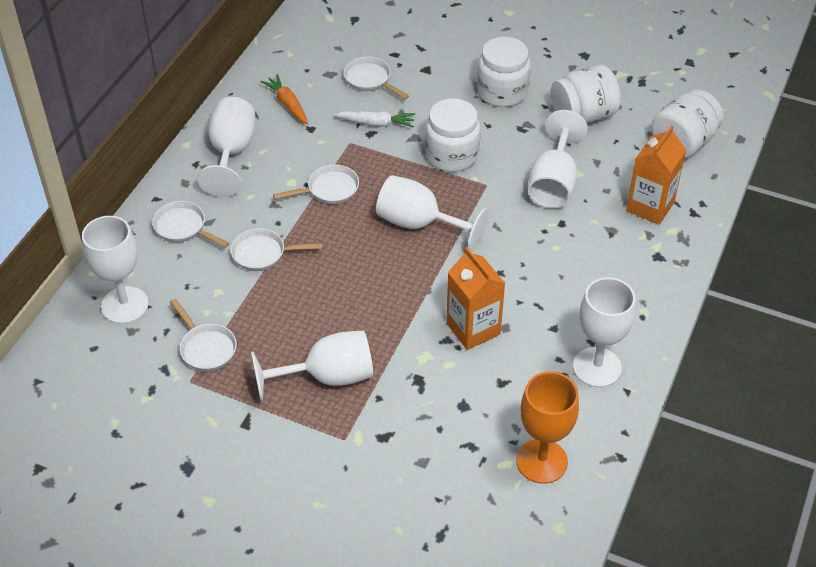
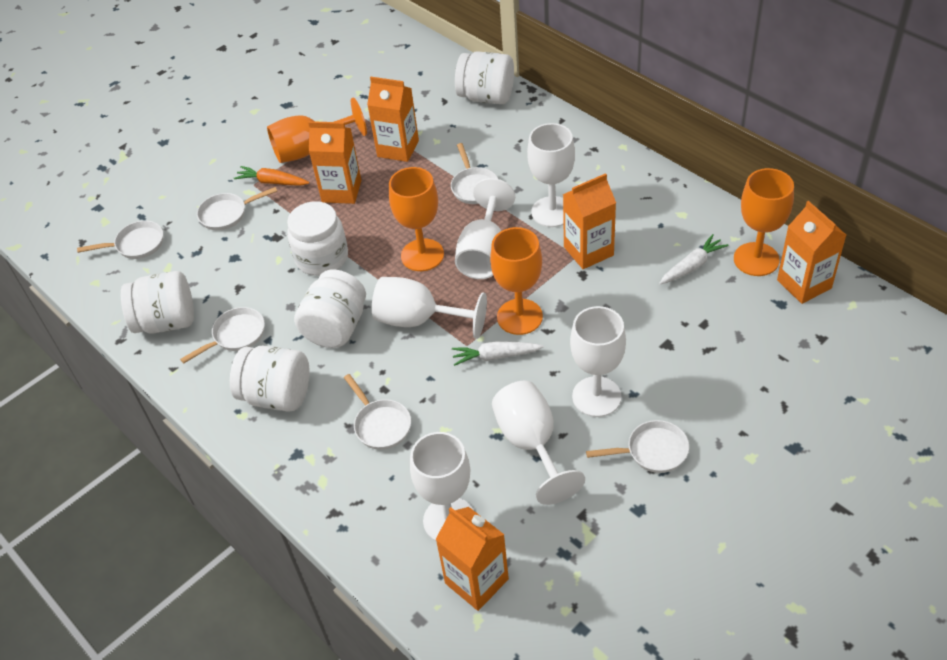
orange carton: 2 -> 5
orange goblet: 1 -> 4
white carrot: 1 -> 2
white jar: 4 -> 5
white pan: 5 -> 6

